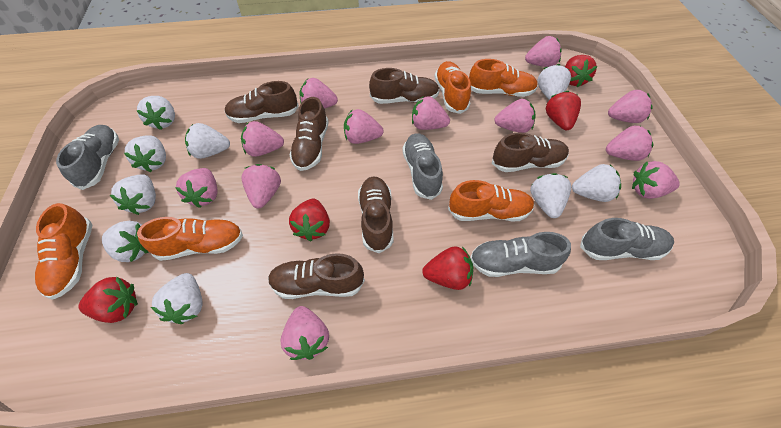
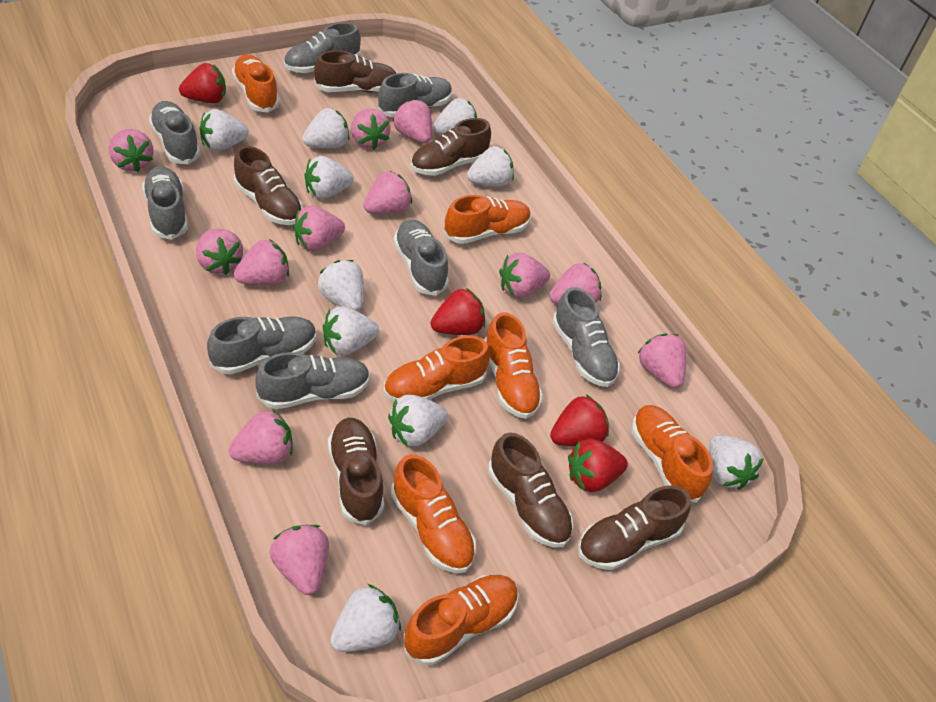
grey shoe: 4 -> 8
orange shoe: 5 -> 7
red strawberry: 5 -> 4
white strawberry: 9 -> 10

